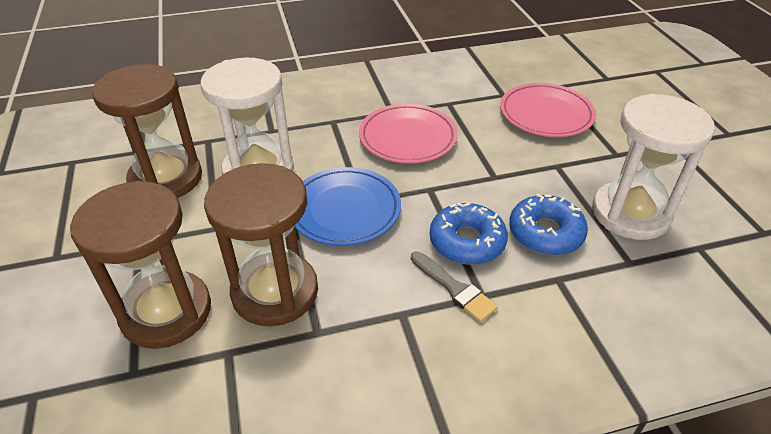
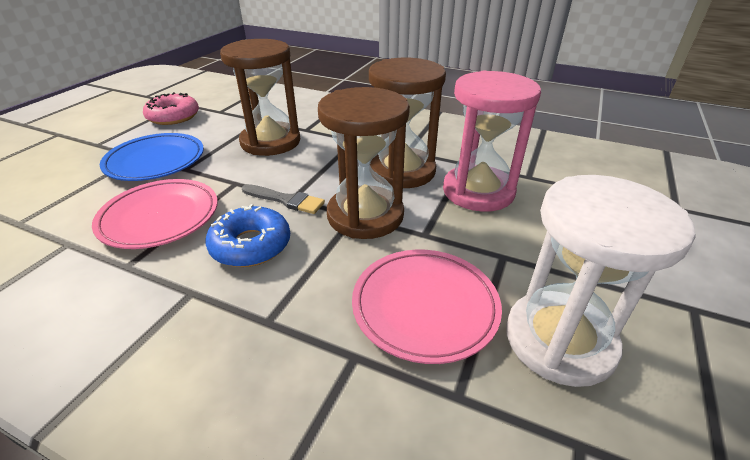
blue donut: 2 -> 1
pink donut: 0 -> 1
pink hourglass: 0 -> 1
white hourglass: 2 -> 1

